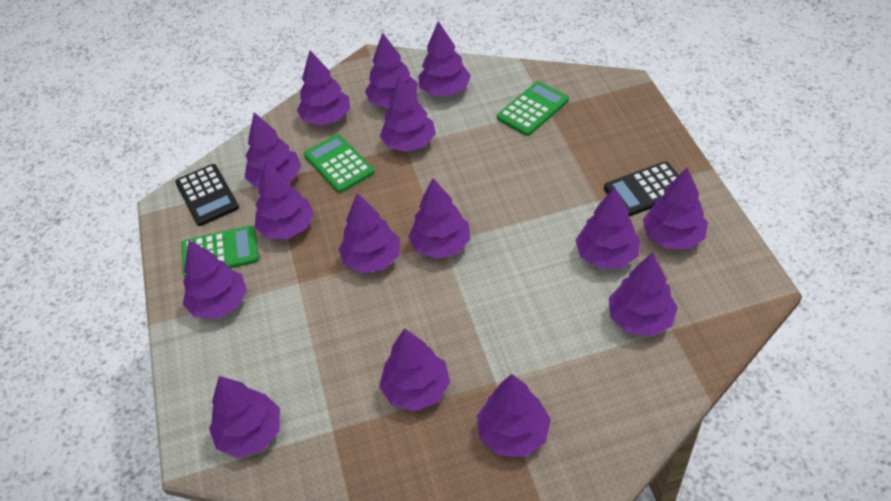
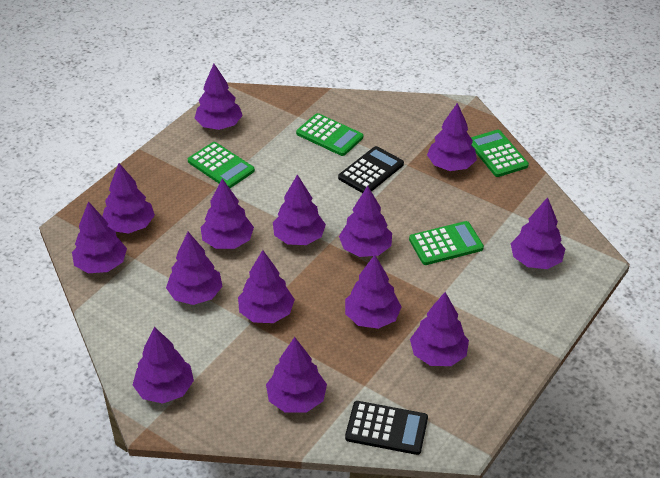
green calculator: 3 -> 4
purple tree: 15 -> 14

